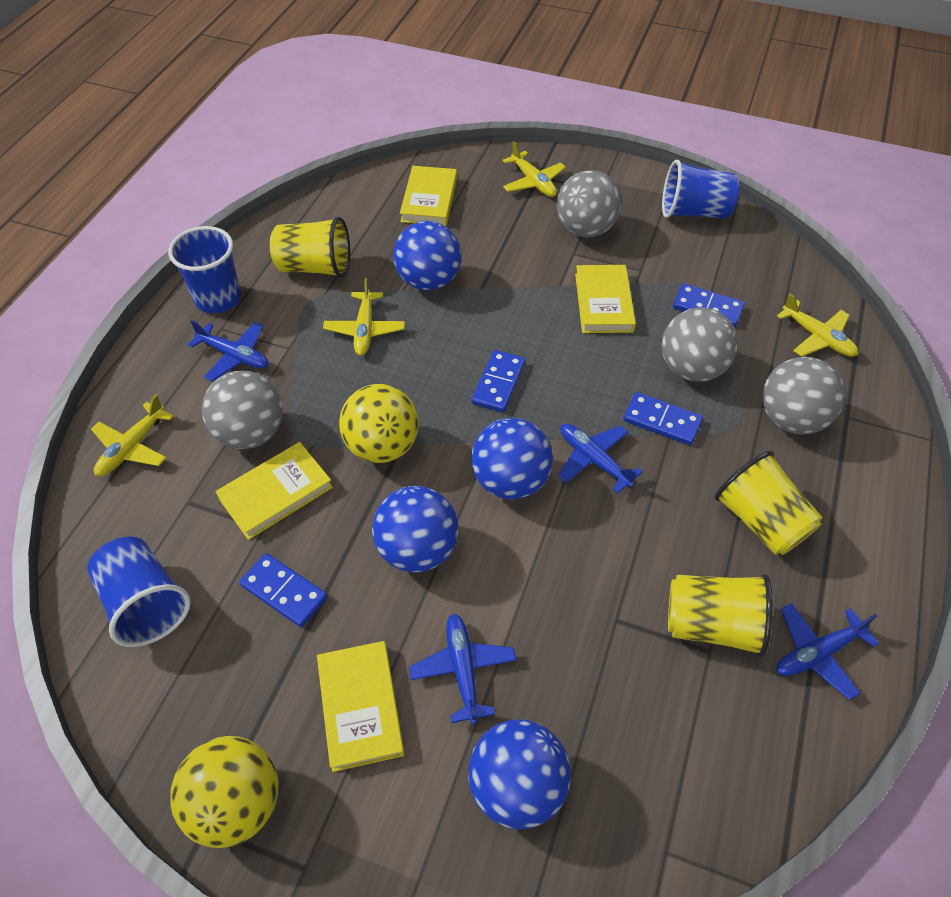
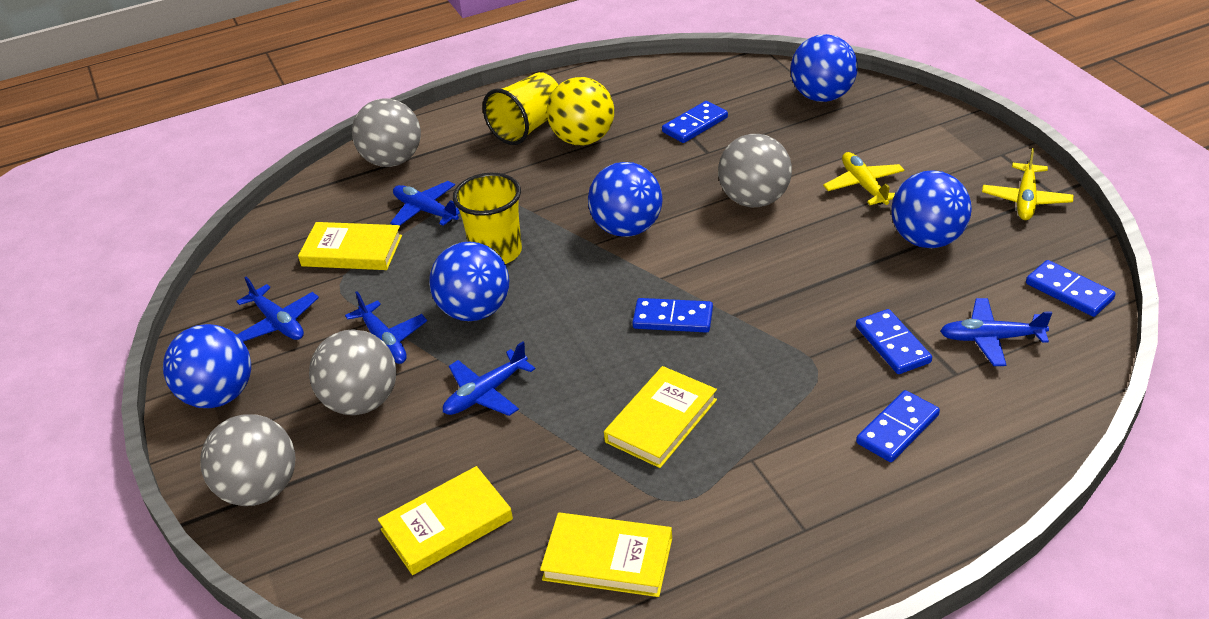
blue ball: 4 -> 5
blue cup: 3 -> 0
blue domino: 4 -> 5
blue plane: 4 -> 5
yellow ball: 2 -> 1
yellow cup: 3 -> 2
yellow plane: 4 -> 2

